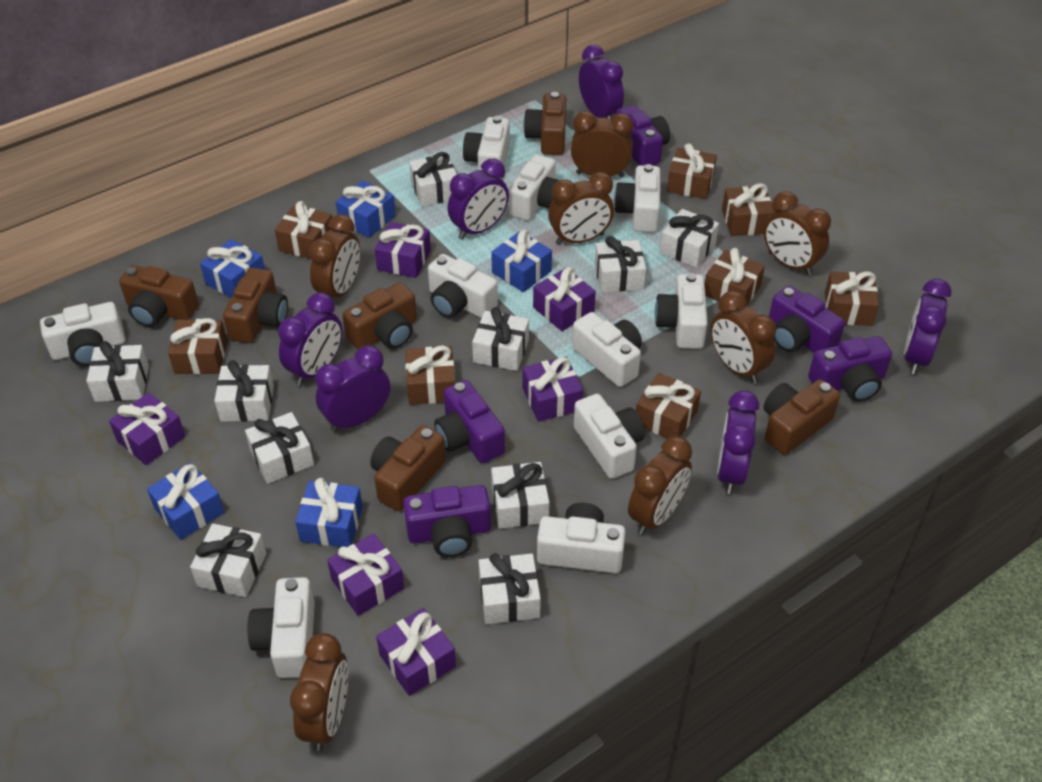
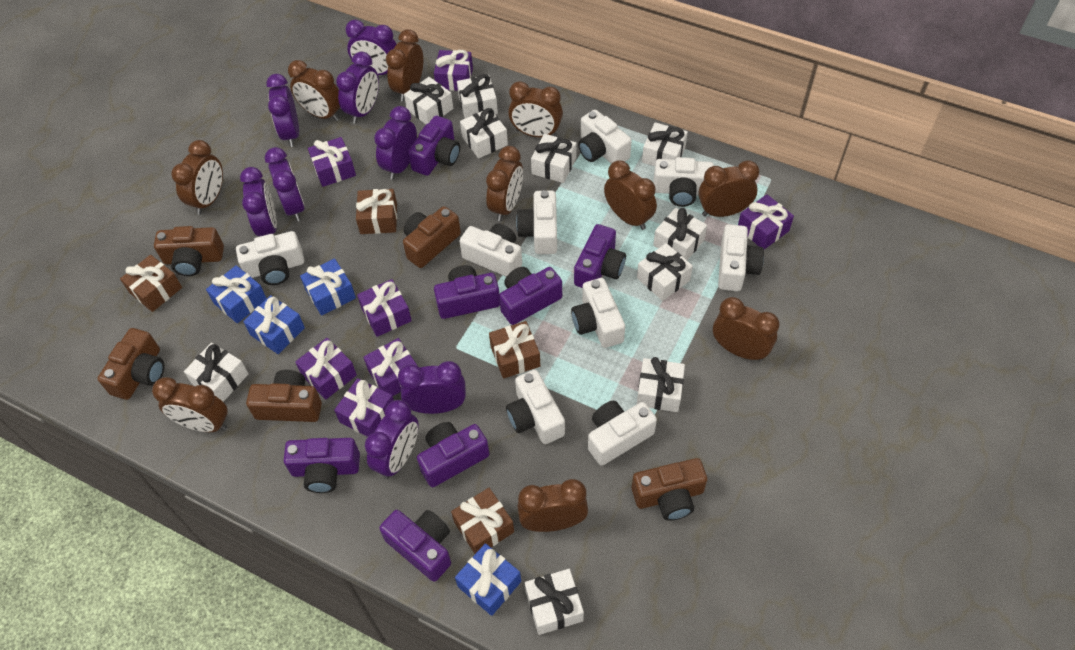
blue gift: 5 -> 4
brown camera: 6 -> 5
brown clock: 7 -> 10
brown gift: 8 -> 4
purple camera: 5 -> 7
purple clock: 6 -> 8
purple gift: 6 -> 7
white camera: 10 -> 9

